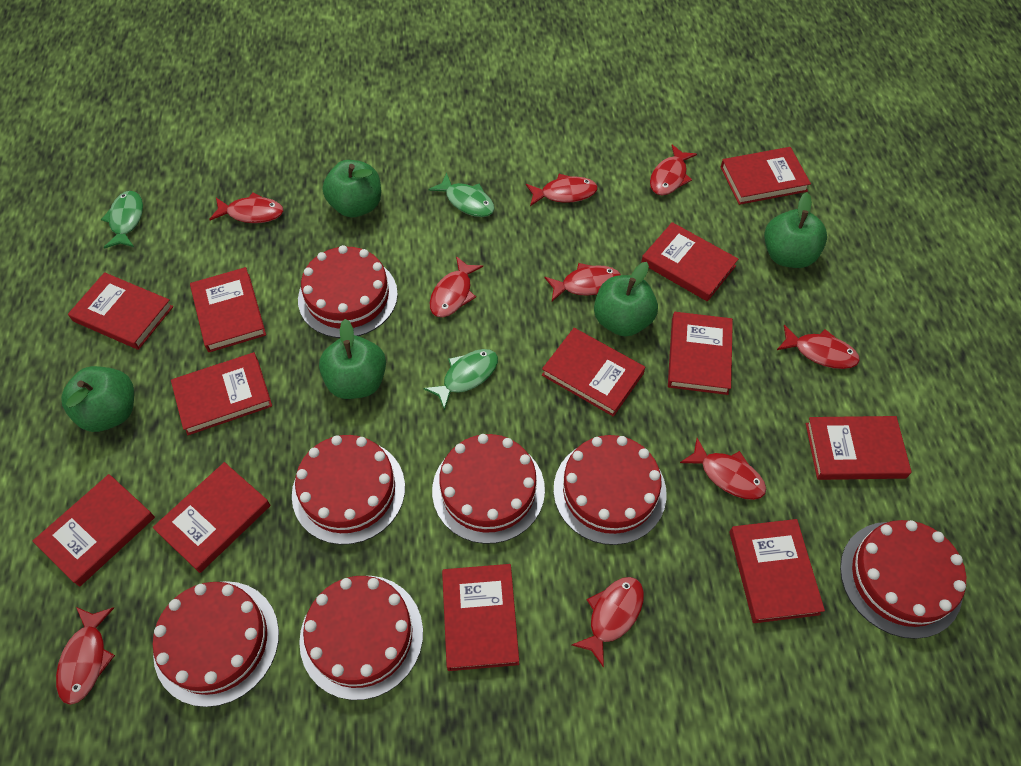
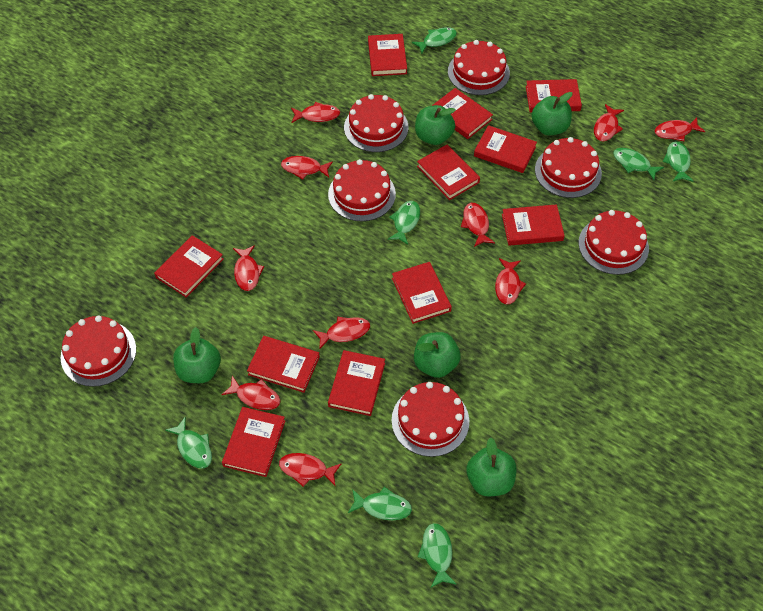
green fish: 3 -> 7
red book: 12 -> 11
red fish: 9 -> 10

